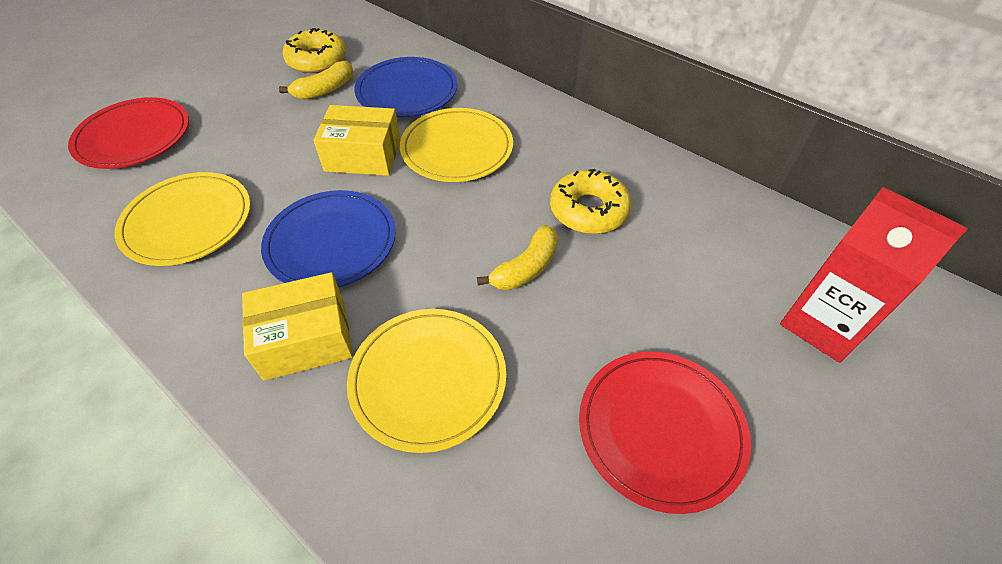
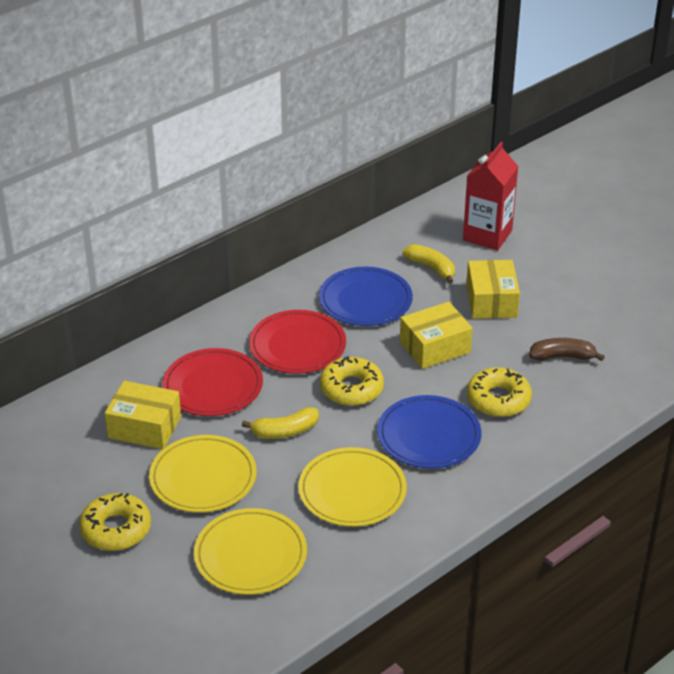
brown banana: 0 -> 1
yellow box: 2 -> 3
yellow donut: 2 -> 3

